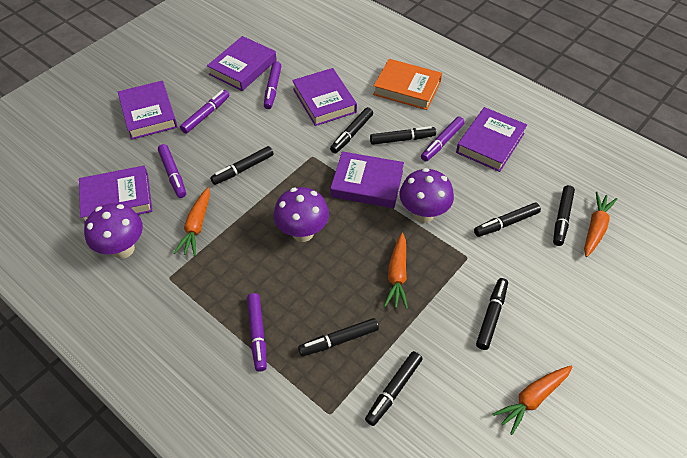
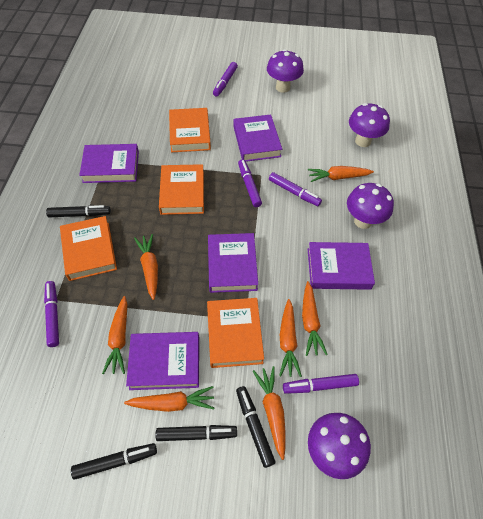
black marker: 8 -> 4
orange book: 1 -> 4
orange carrot: 4 -> 7
purple book: 6 -> 5
purple mushroom: 3 -> 4

